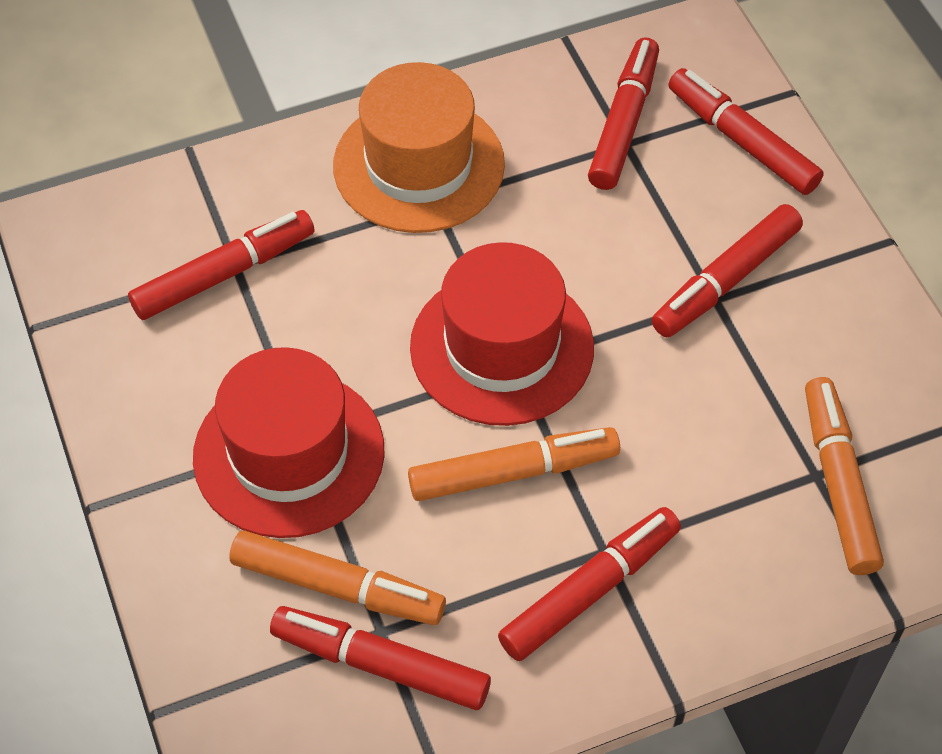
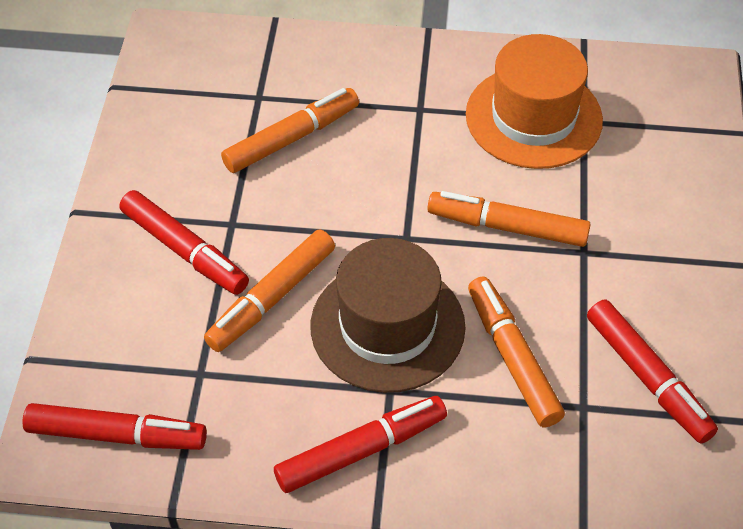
brown hat: 0 -> 1
orange marker: 3 -> 4
red hat: 2 -> 0
red marker: 6 -> 4

